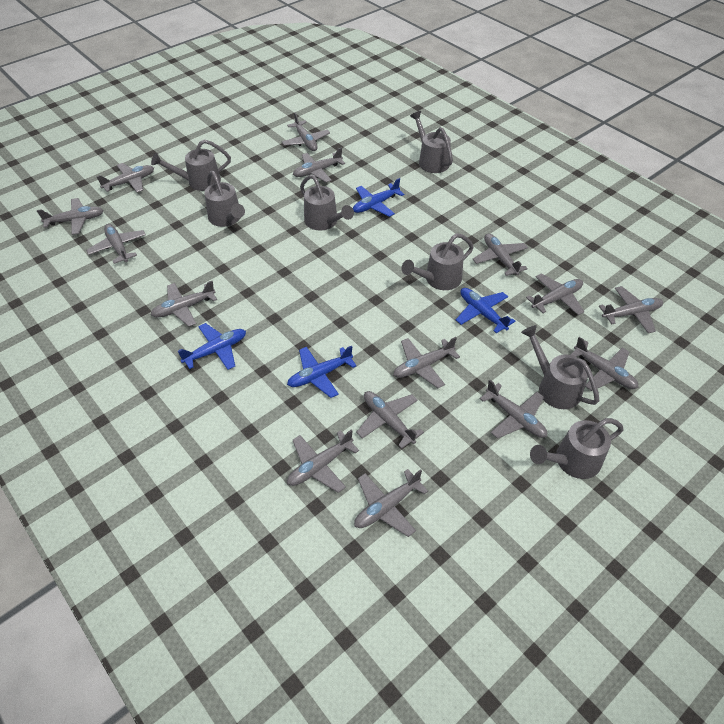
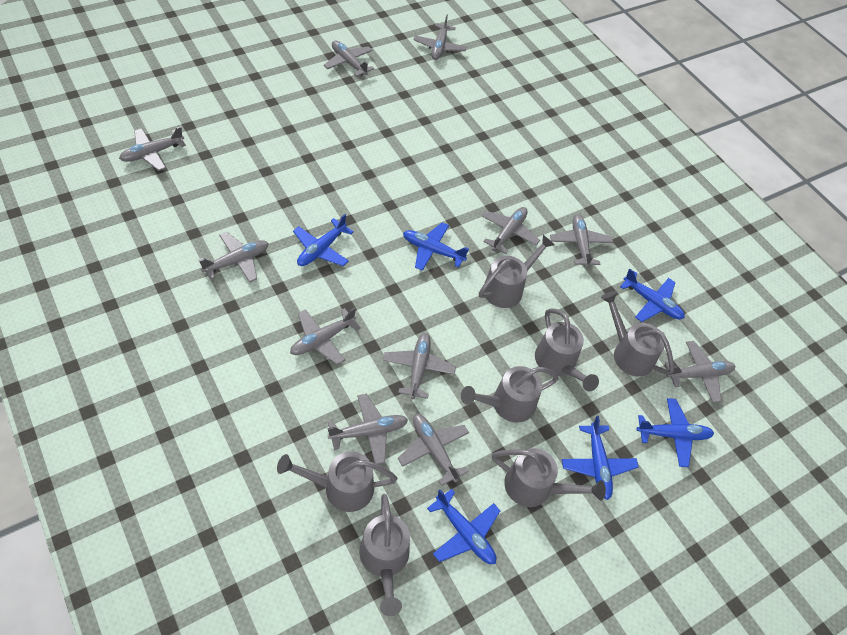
blue plane: 4 -> 6
grey plane: 15 -> 11

